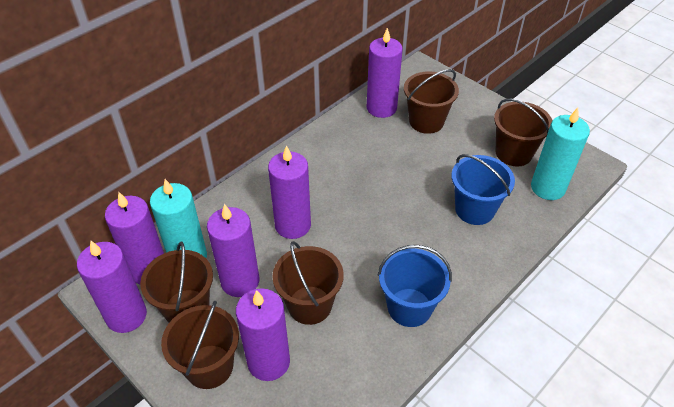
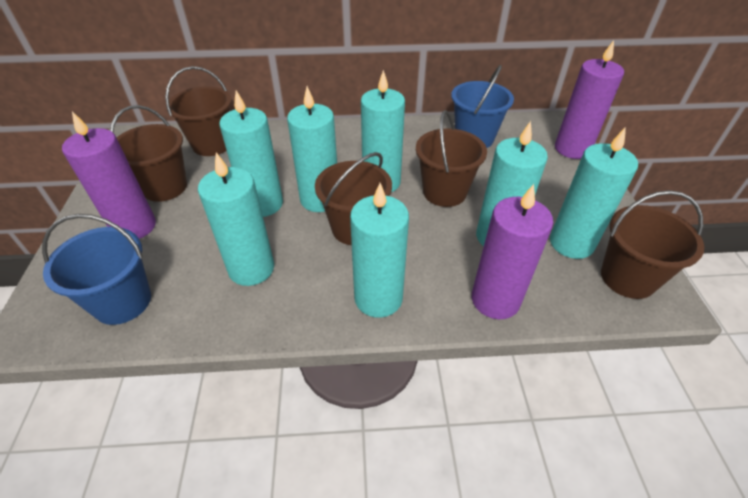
purple candle: 6 -> 3
turquoise candle: 2 -> 7

